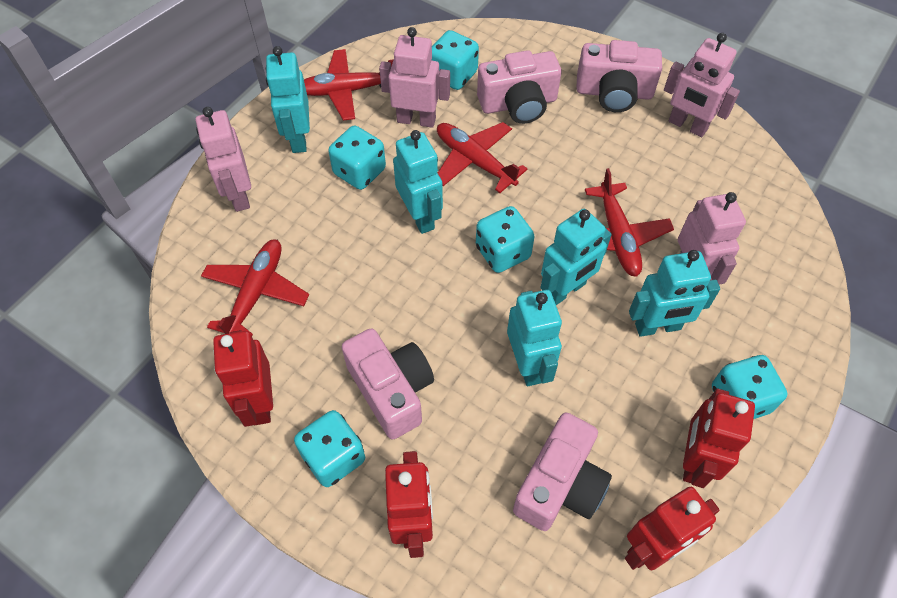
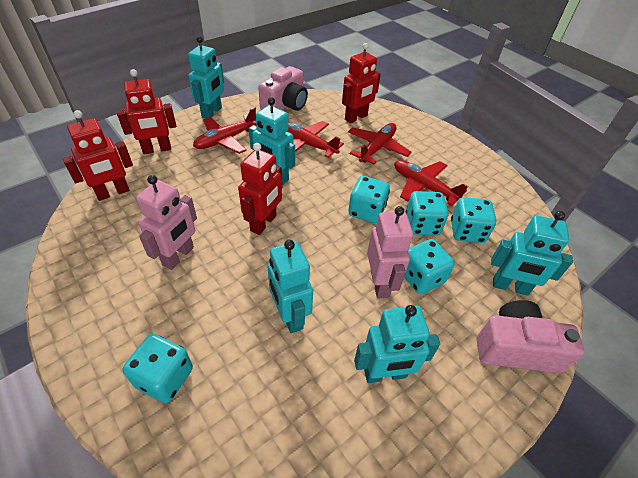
pink camera: 4 -> 2
pink robot: 4 -> 2

